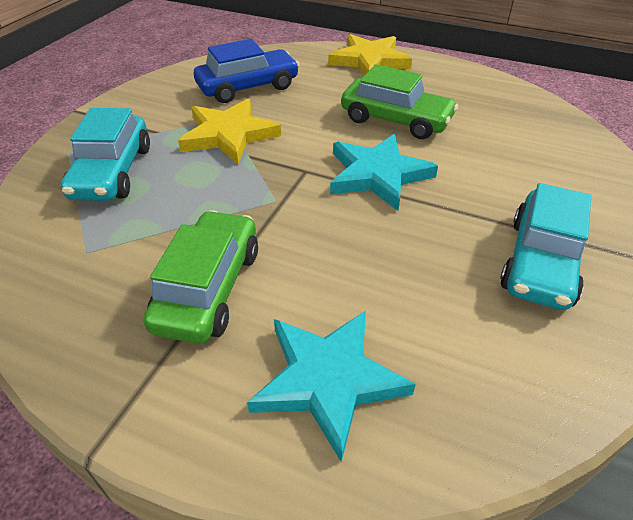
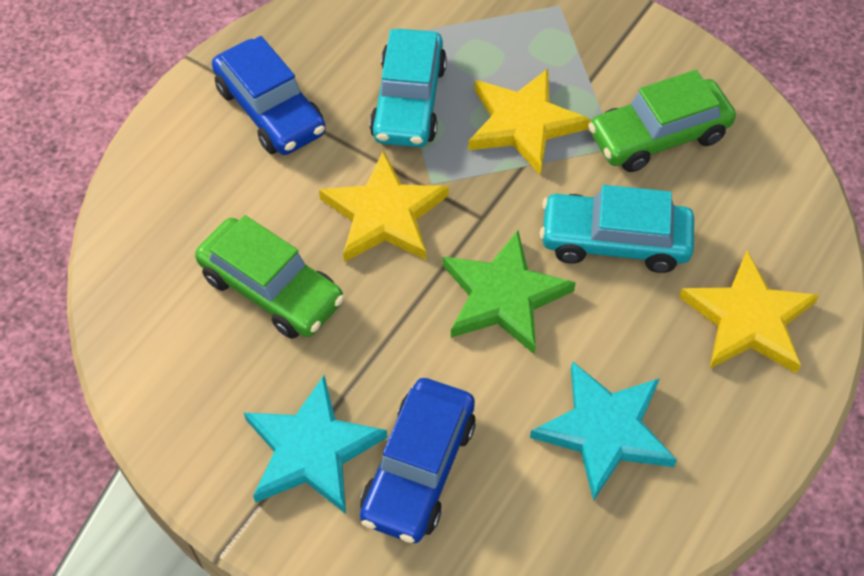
blue car: 1 -> 2
green star: 0 -> 1
yellow star: 2 -> 3

